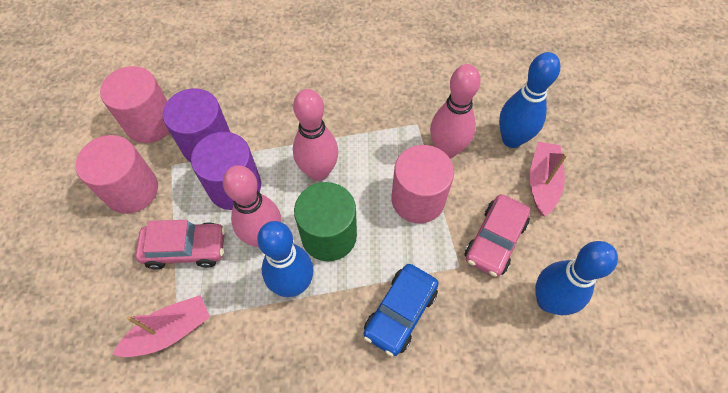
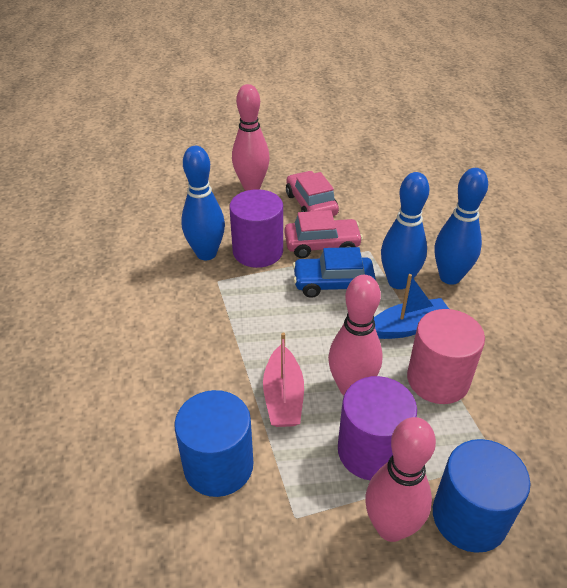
blue boat: 0 -> 1
blue cylinder: 0 -> 2
green cylinder: 1 -> 0
pink boat: 2 -> 1
pink cylinder: 3 -> 1

